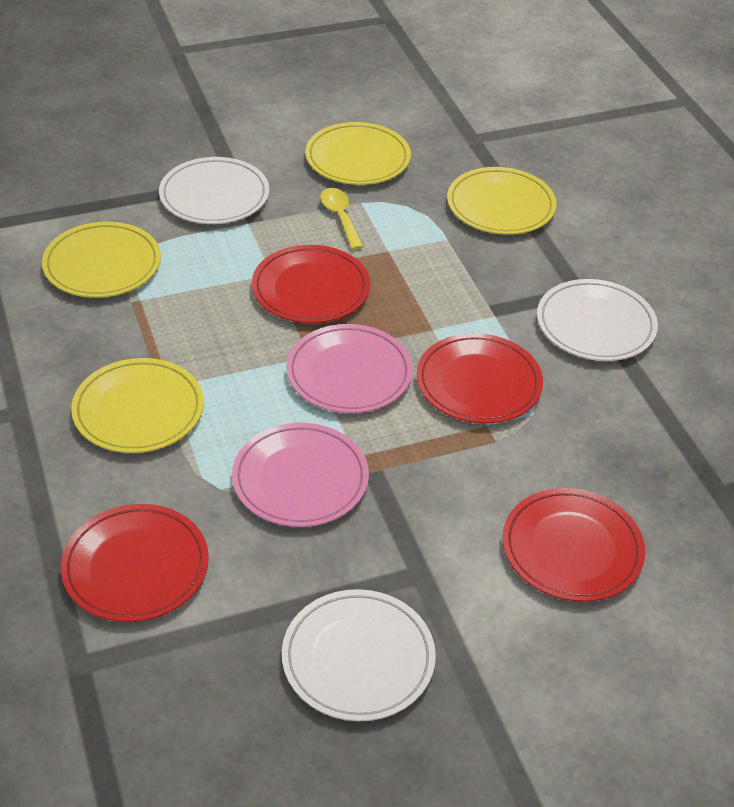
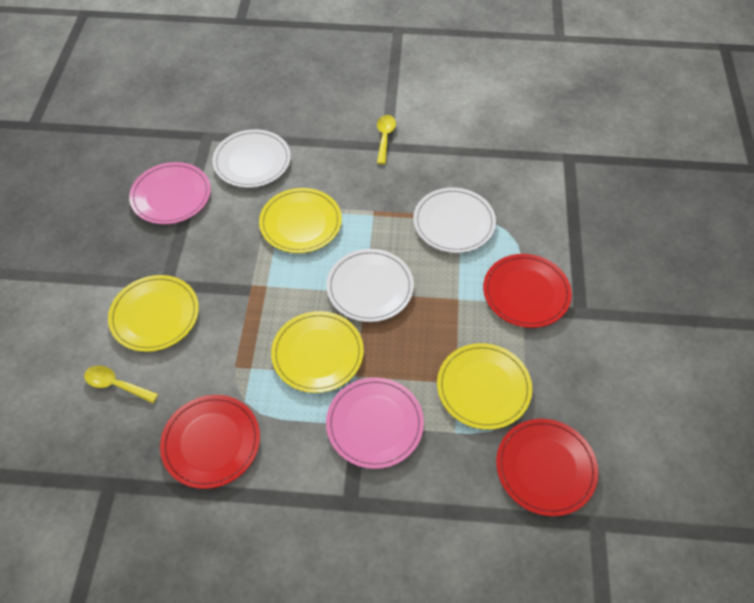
red plate: 4 -> 3
yellow spoon: 1 -> 2

